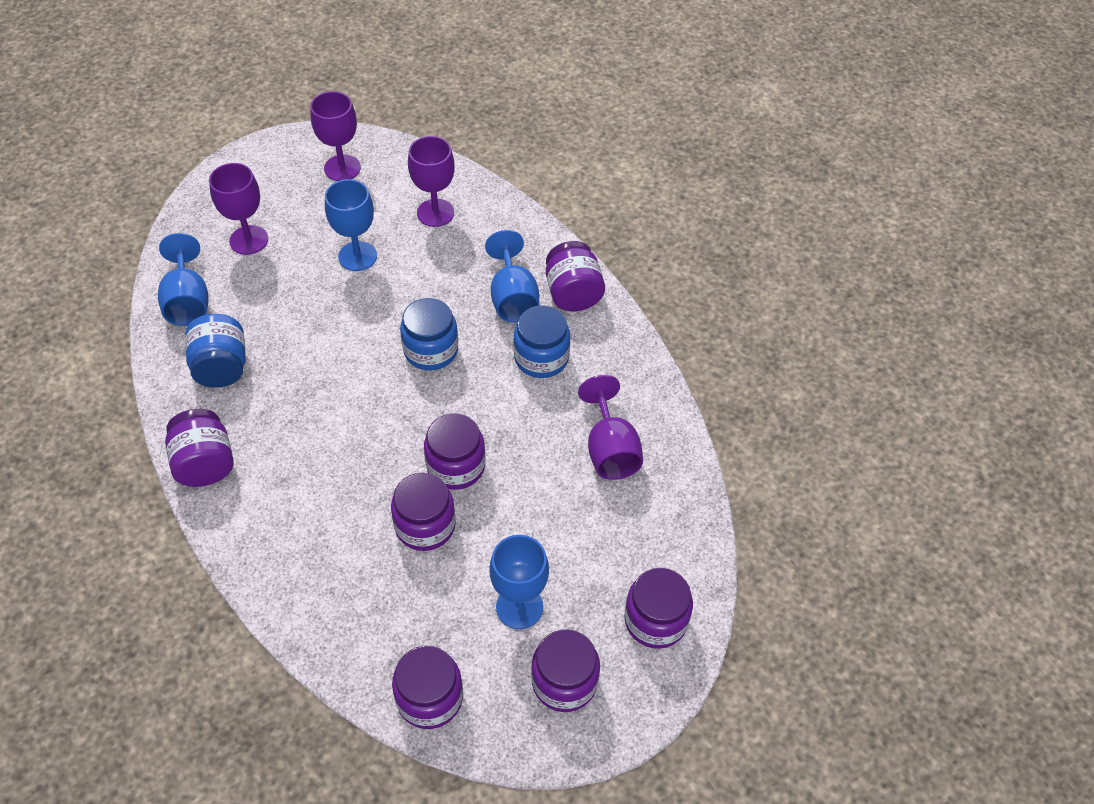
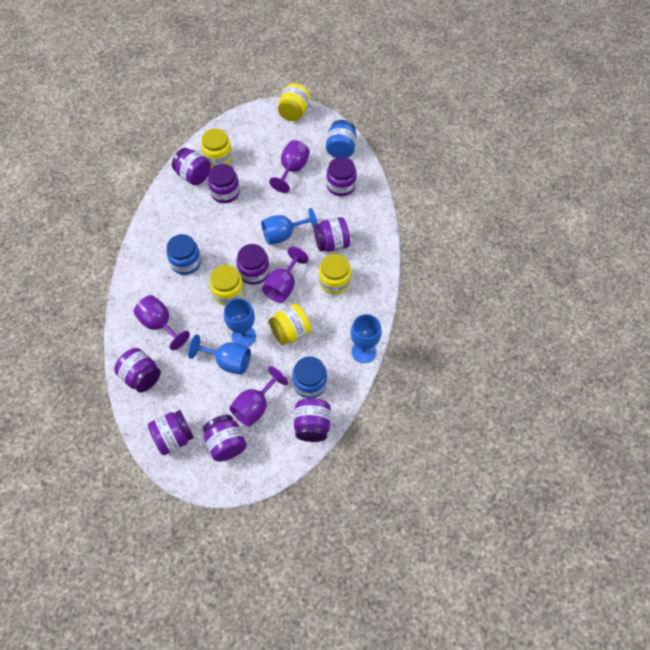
purple jar: 7 -> 9
yellow jar: 0 -> 5

